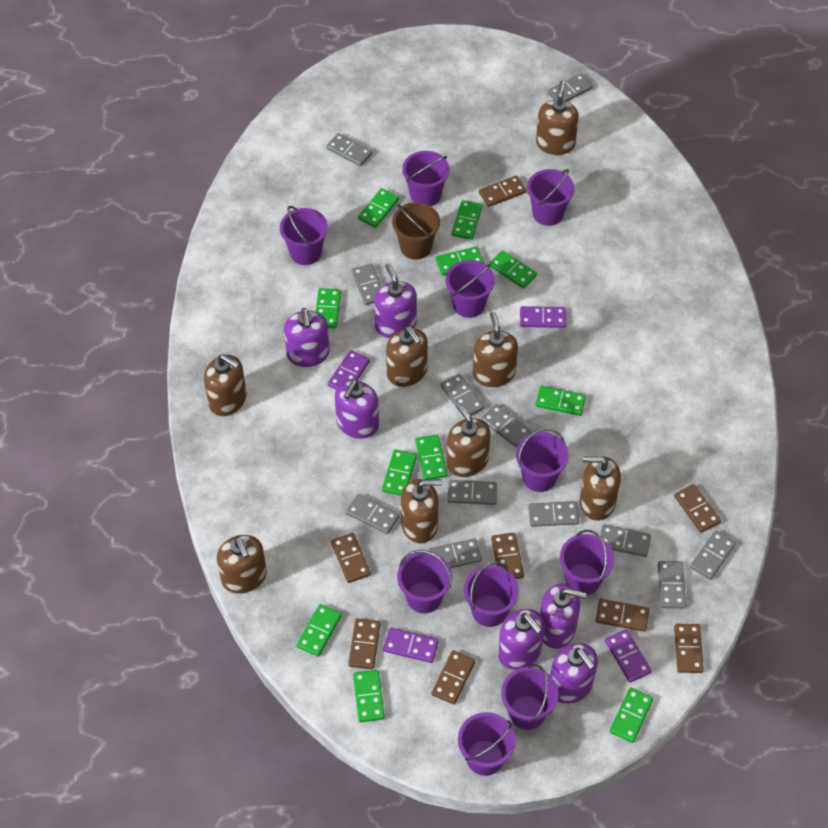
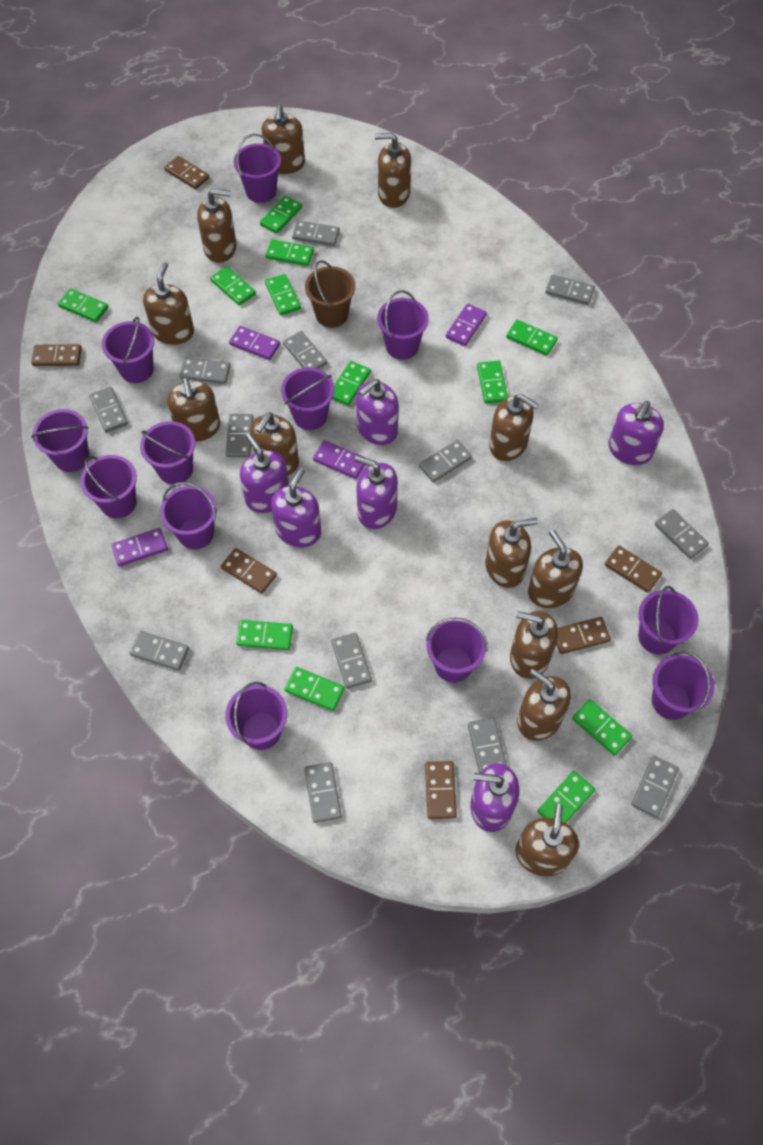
brown domino: 8 -> 6
brown soap dispenser: 8 -> 12
green domino: 11 -> 12
grey domino: 12 -> 13
purple bucket: 10 -> 12

